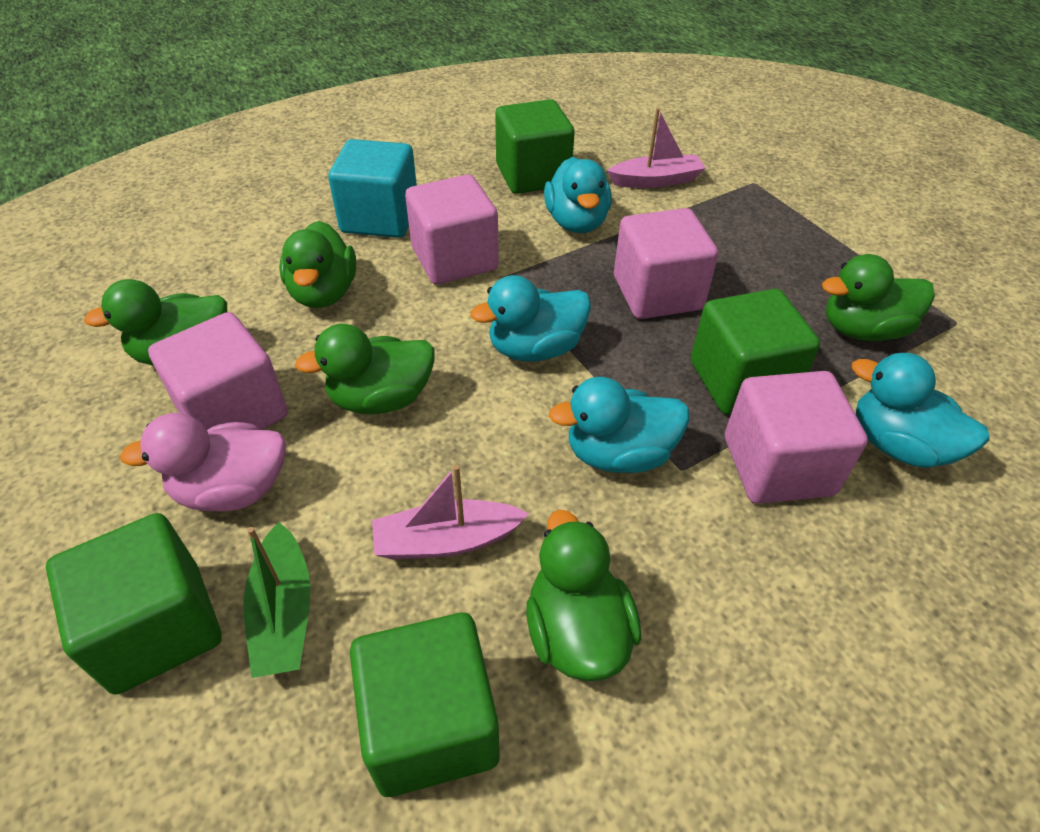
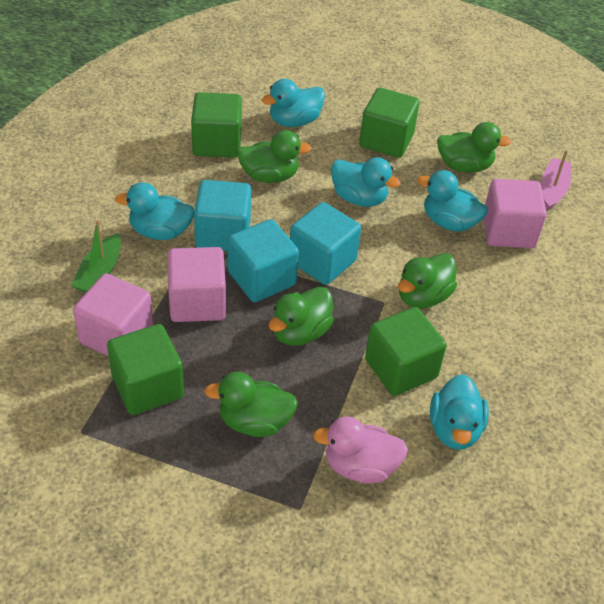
pink boat: 2 -> 1
pink cube: 4 -> 3
turquoise cube: 1 -> 3
turquoise duck: 4 -> 5

